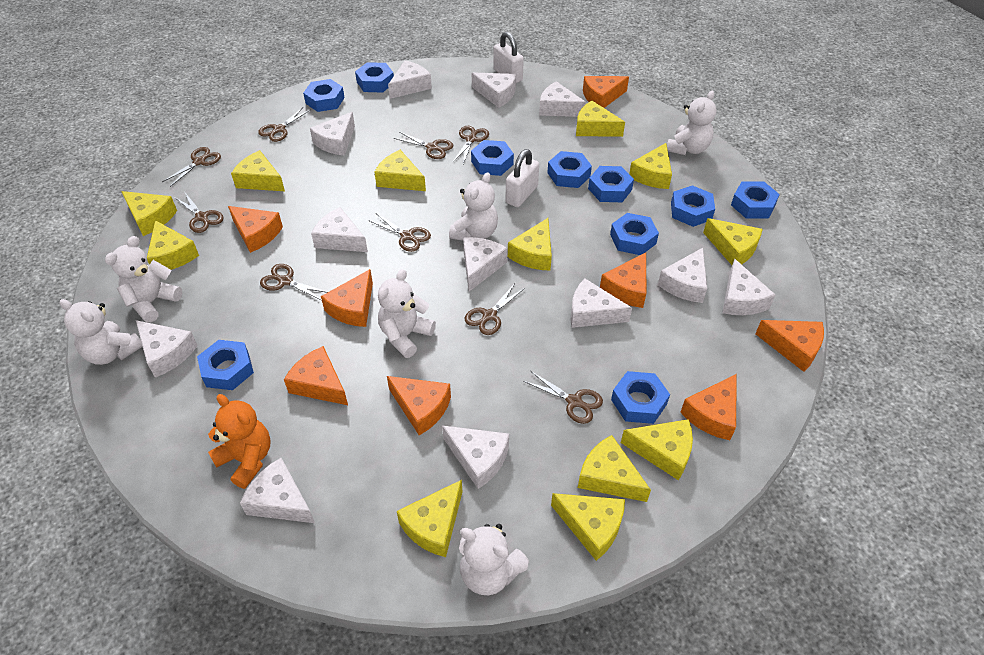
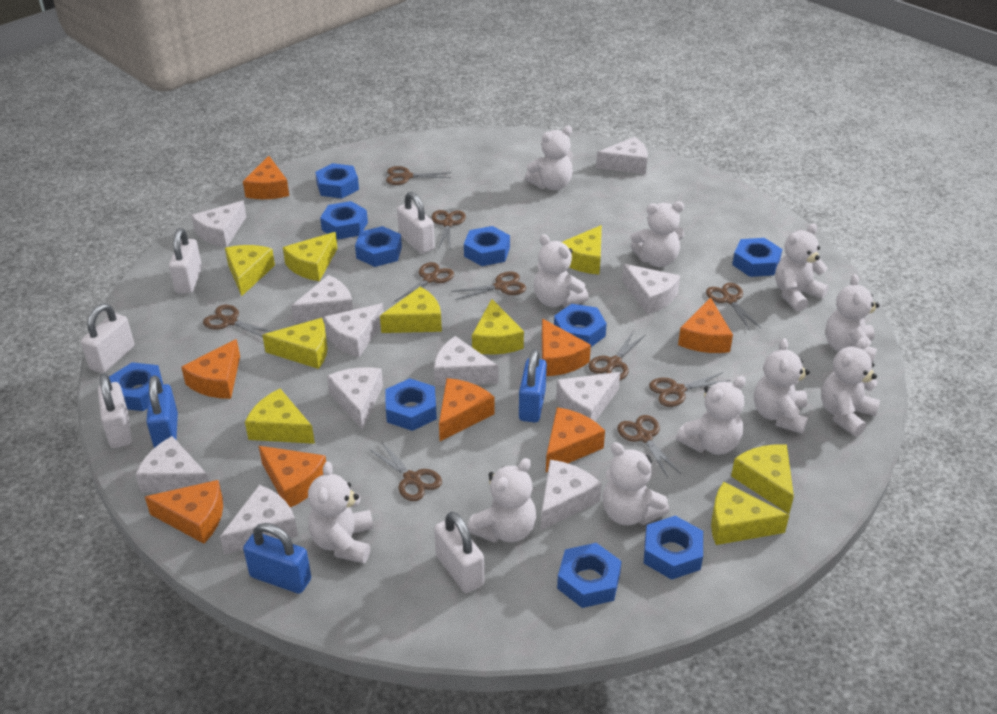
blue padlock: 0 -> 3
brown scissors: 9 -> 10
orange teddy bear: 1 -> 0
white cheese: 12 -> 11
white padlock: 2 -> 5
white teddy bear: 6 -> 11
yellow cheese: 12 -> 9

